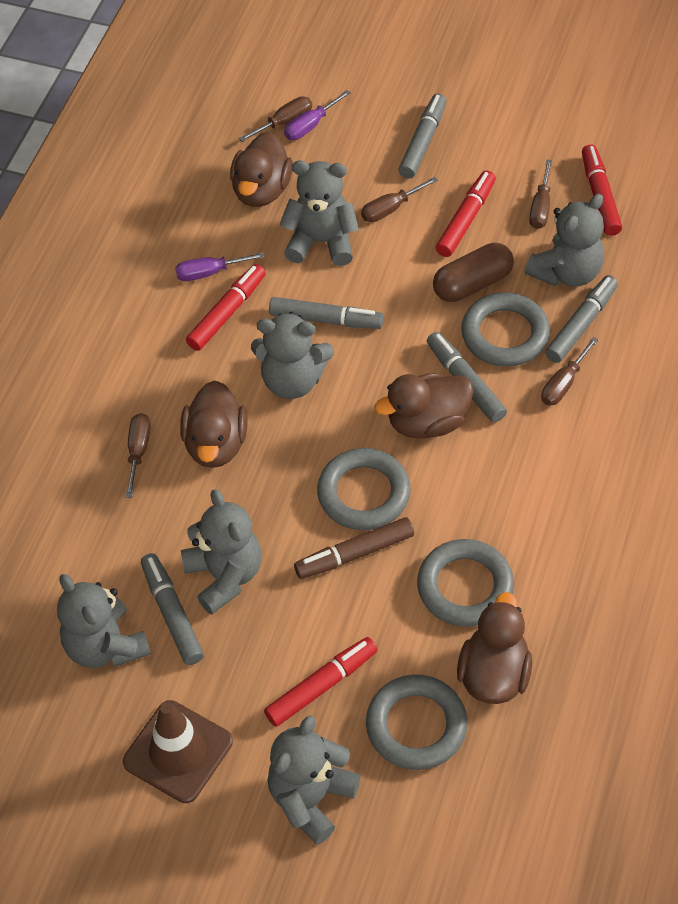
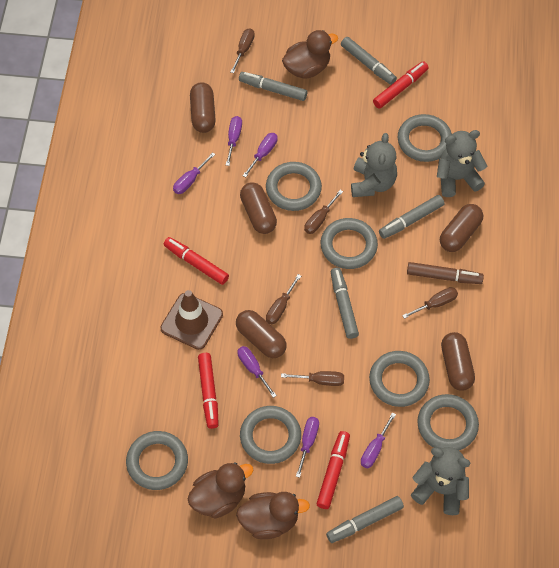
brown capsule: 1 -> 5
brown duck: 4 -> 3
grey ring: 4 -> 7
grey teddy bear: 6 -> 3
purple screwdriver: 2 -> 6

